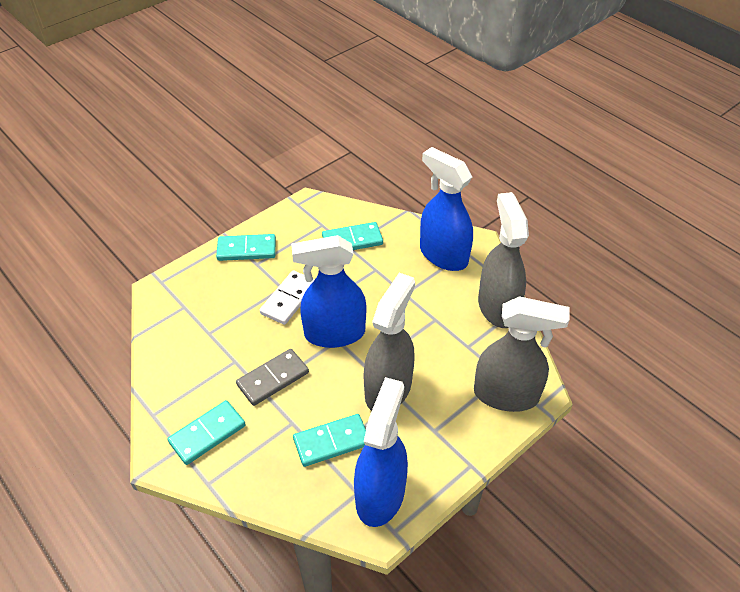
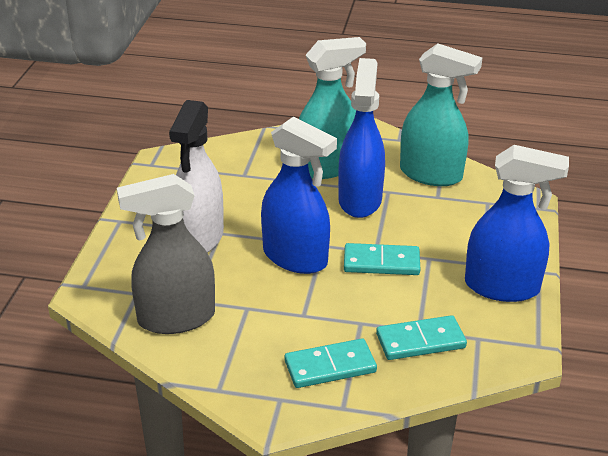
grey domino: 1 -> 0
grey spray bottle: 3 -> 1
turquoise domino: 4 -> 3
turquoise spray bottle: 0 -> 2
white domino: 1 -> 0
white spray bottle: 0 -> 1

